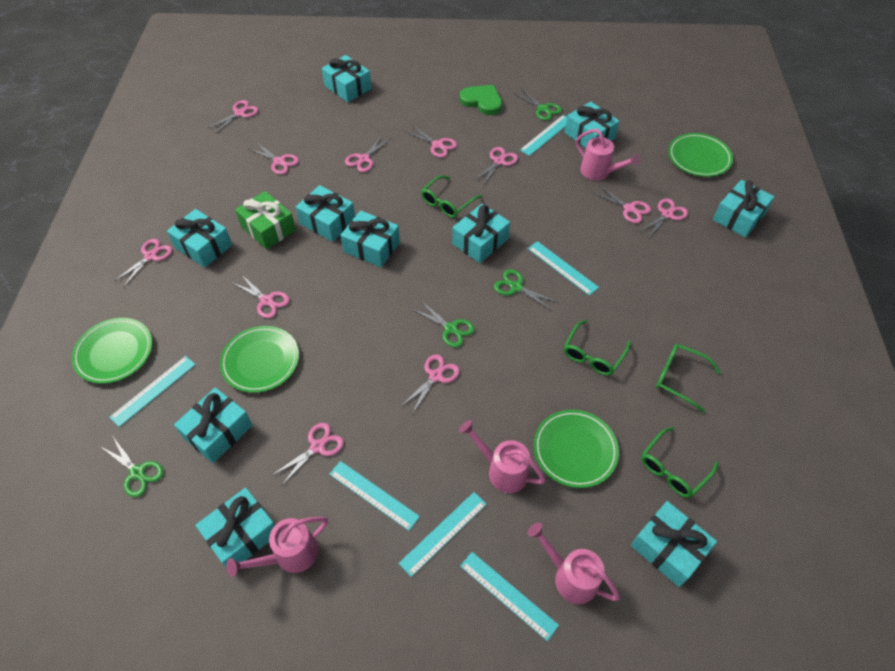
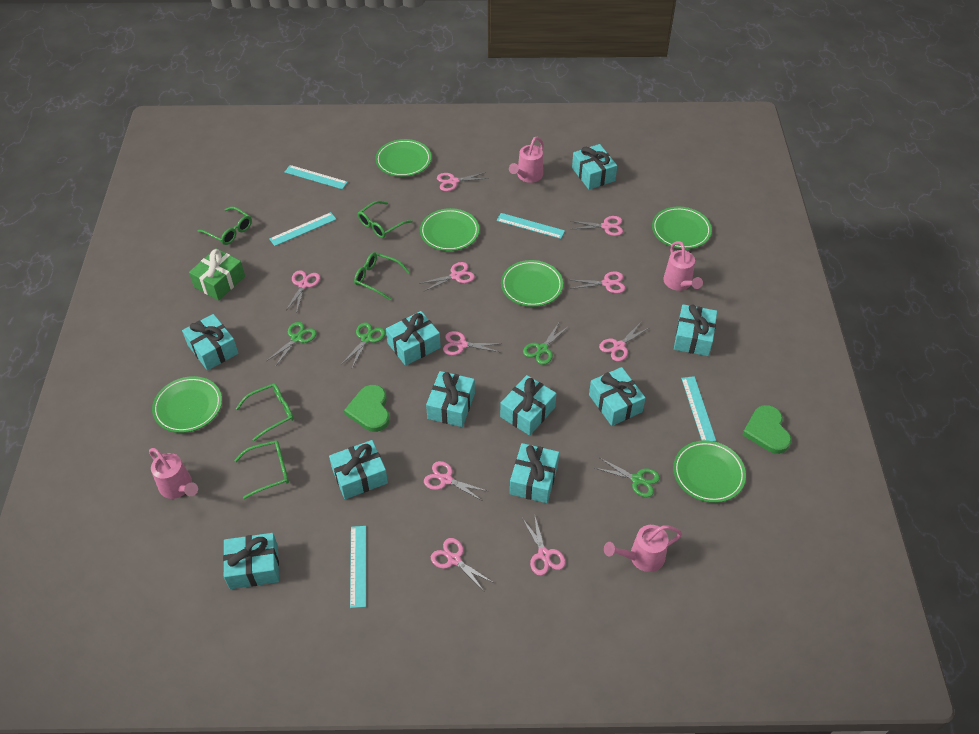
green glasses: 4 -> 5
green heart: 1 -> 2
green plate: 4 -> 6
pink scissors: 11 -> 10
turquoise ruler: 6 -> 5

